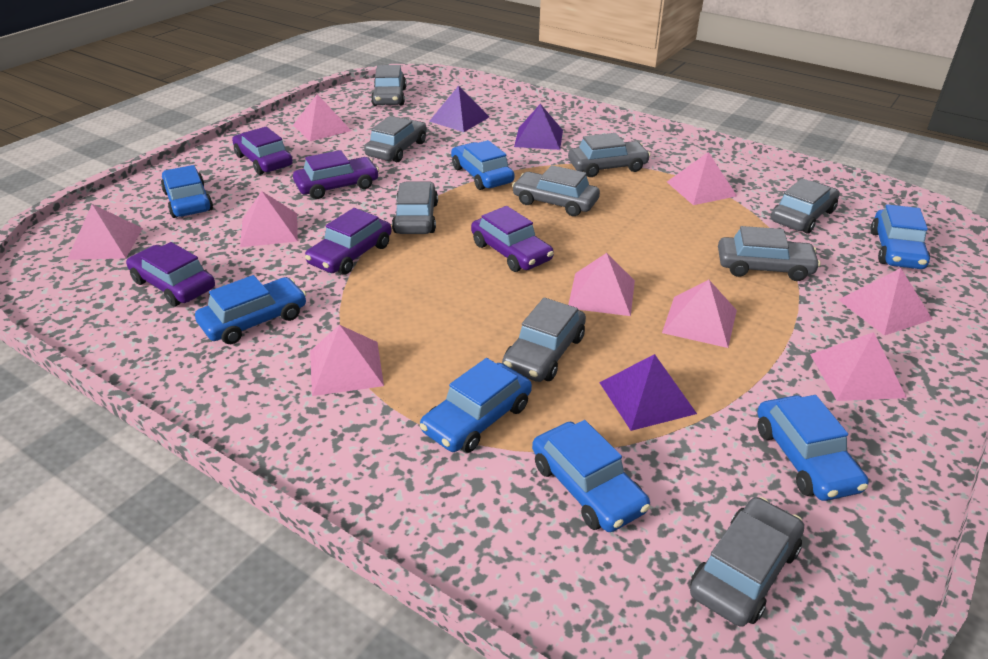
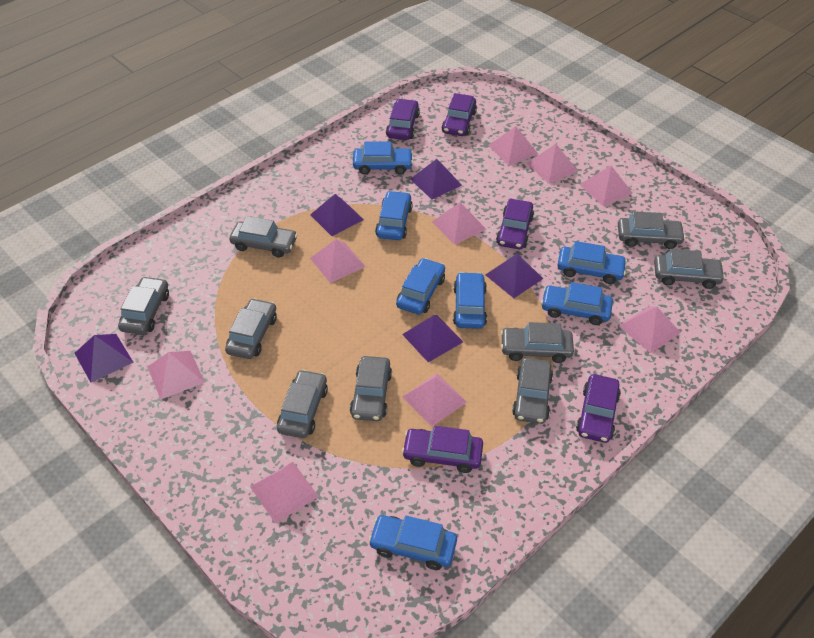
purple pyramid: 3 -> 5

